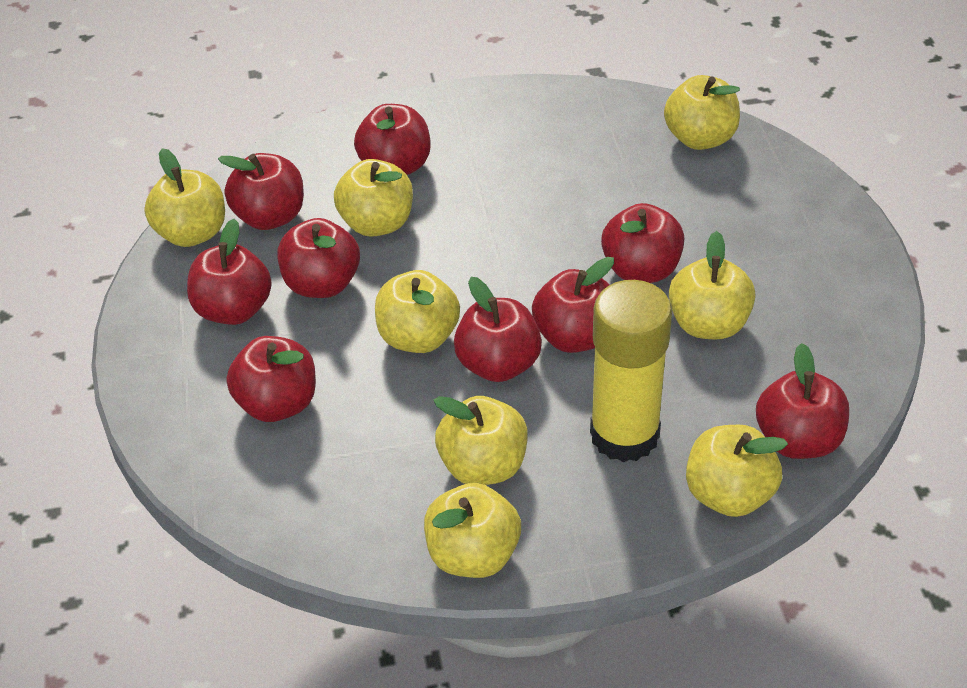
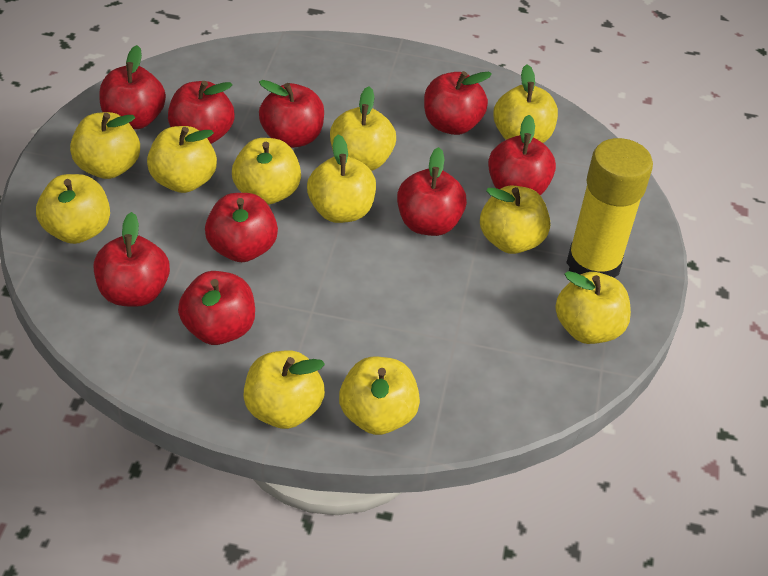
yellow apple: 8 -> 11

